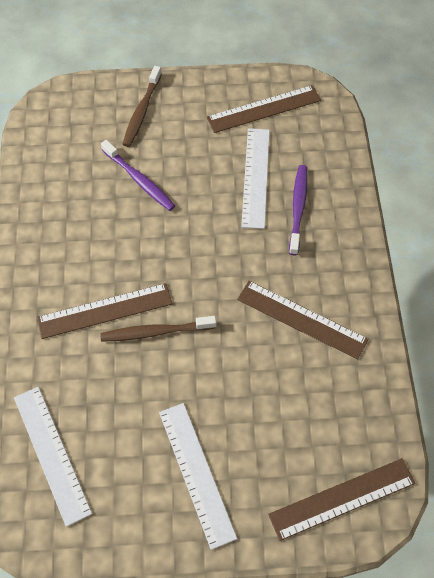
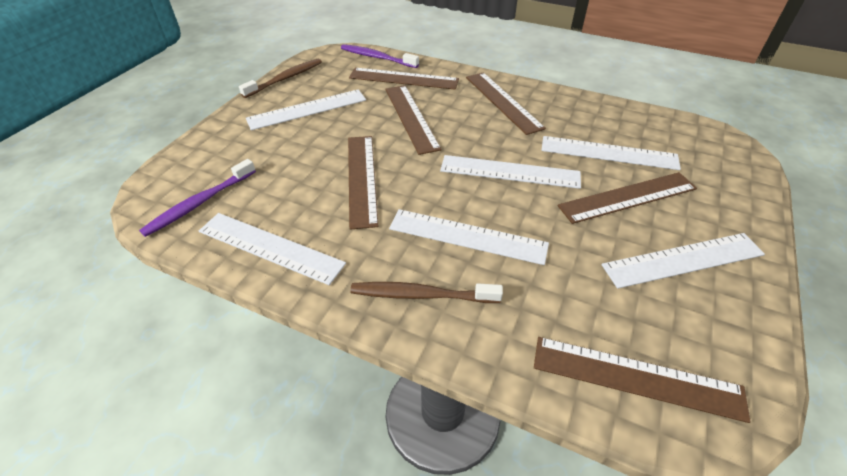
brown ruler: 4 -> 6
white ruler: 3 -> 6

